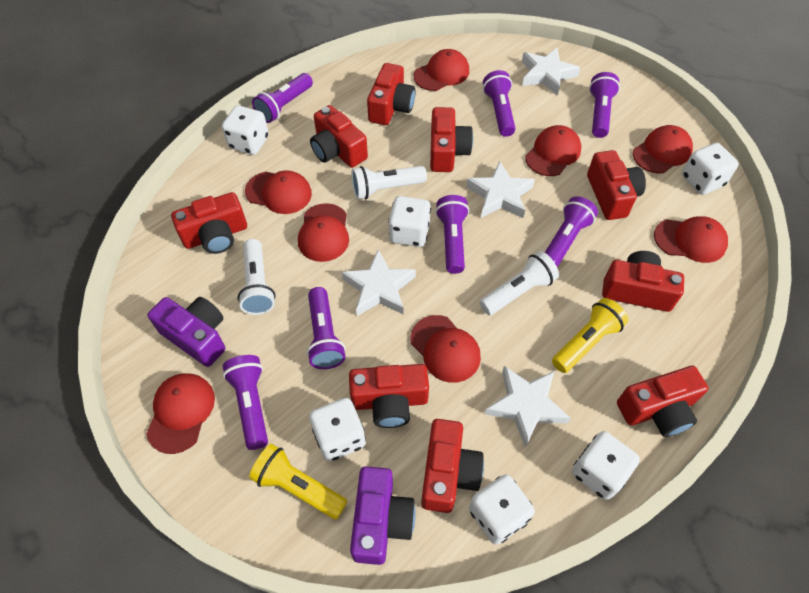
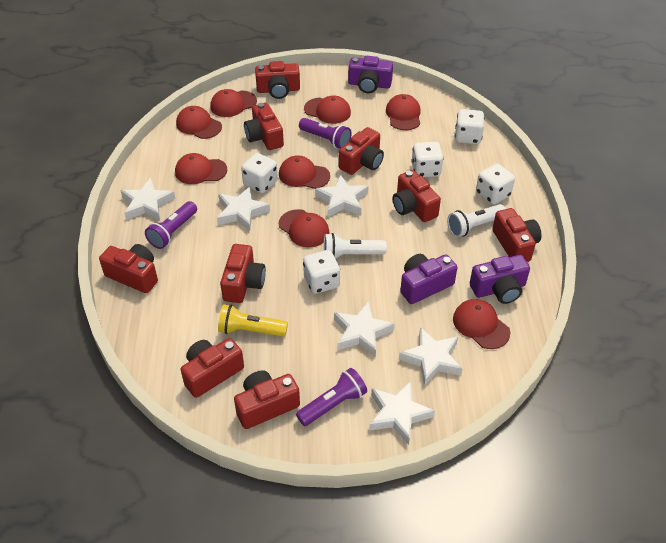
purple camera: 2 -> 3
purple flashlight: 7 -> 3
white dice: 6 -> 5
white flashlight: 3 -> 2
white star: 4 -> 6
yellow flashlight: 2 -> 1

